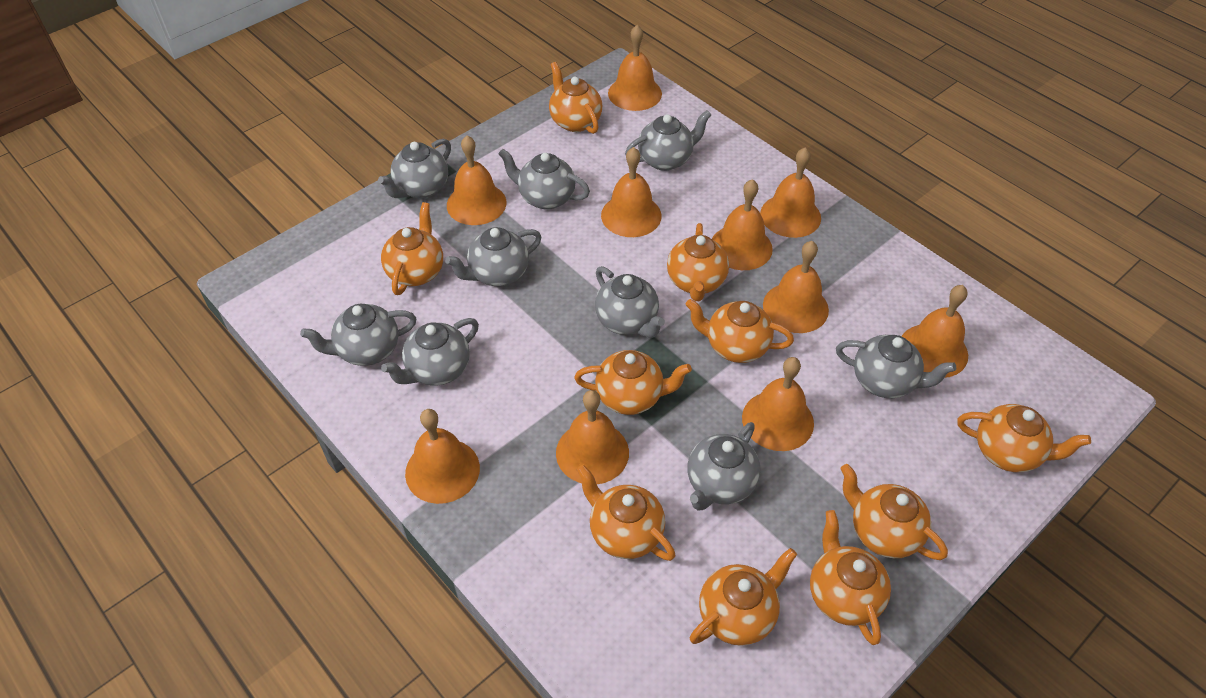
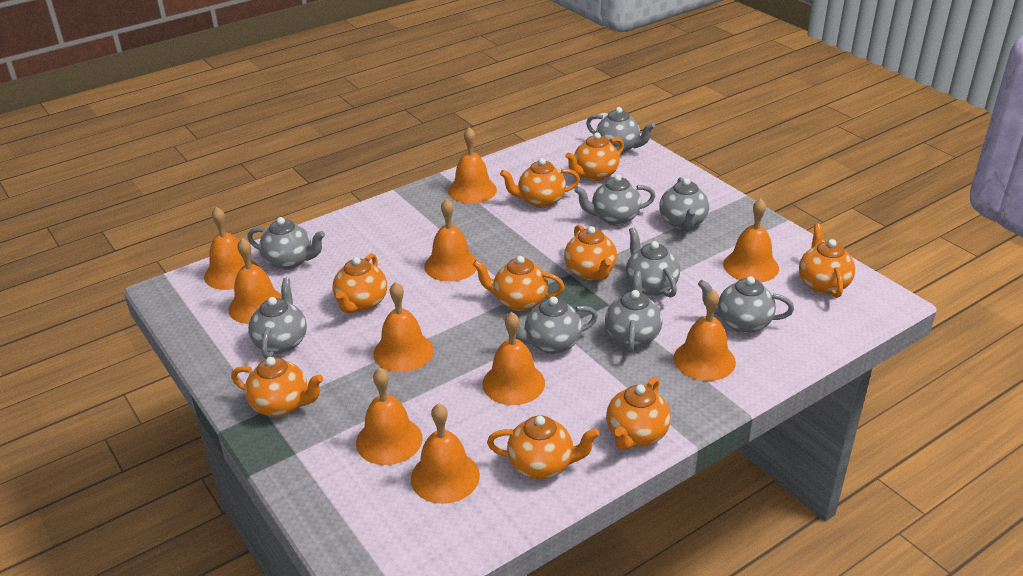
orange teapot: 10 -> 9

